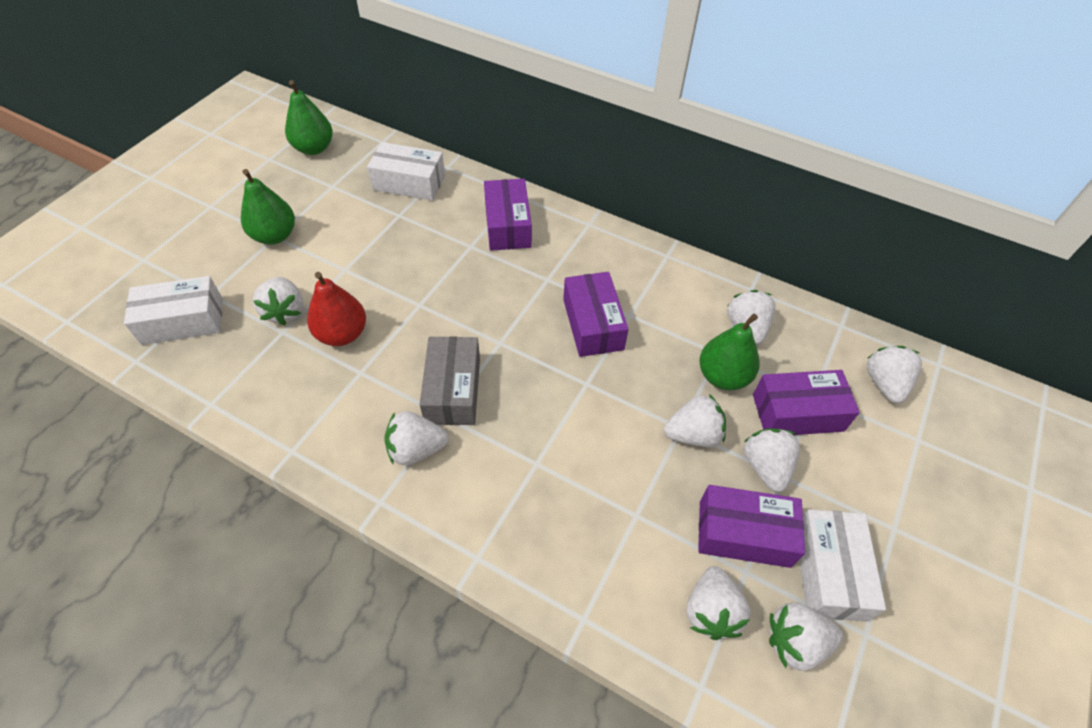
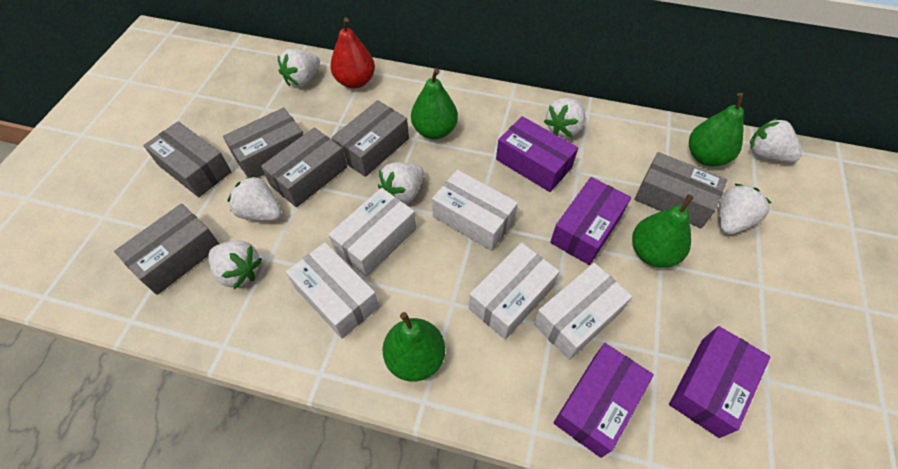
green pear: 3 -> 4
grey box: 1 -> 6
white box: 3 -> 5
white strawberry: 8 -> 7

